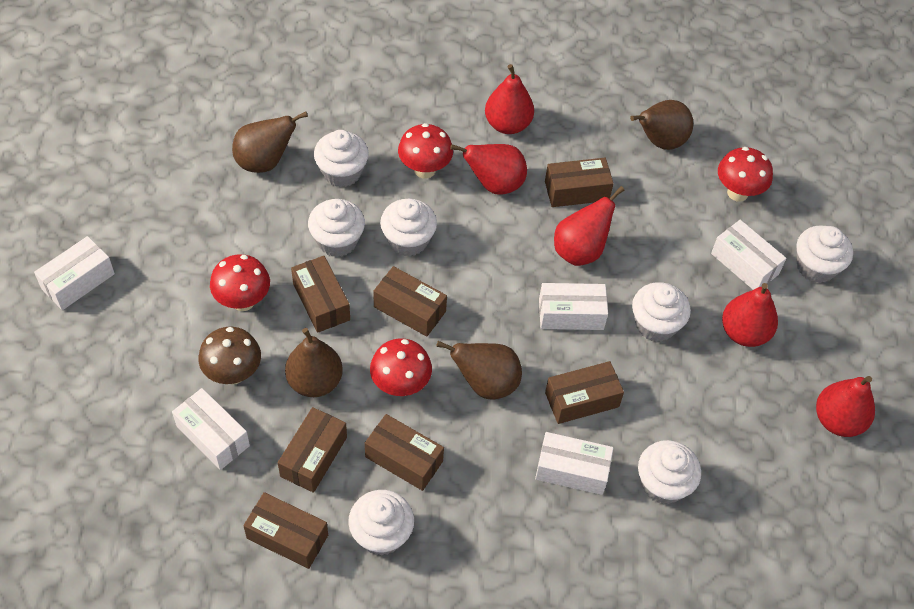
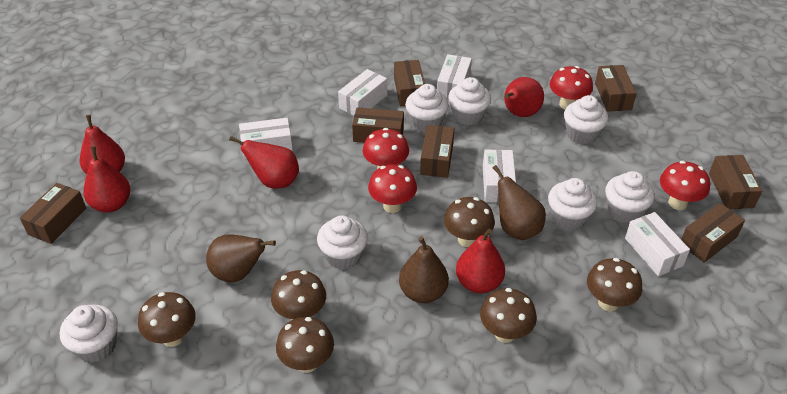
brown mushroom: 1 -> 6
brown pear: 4 -> 3

